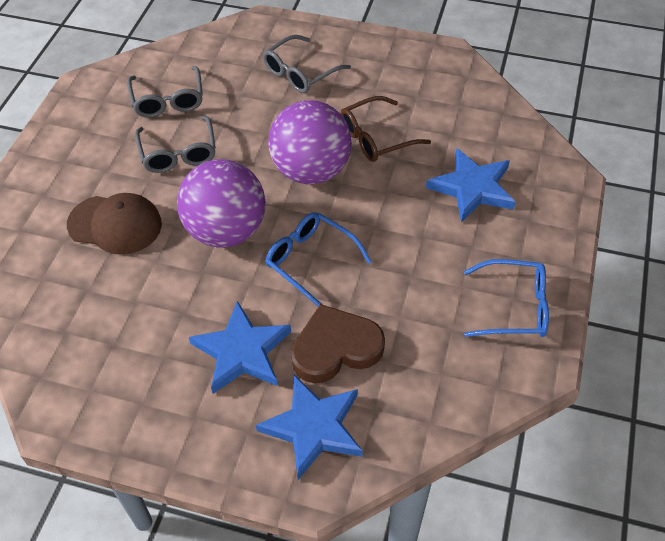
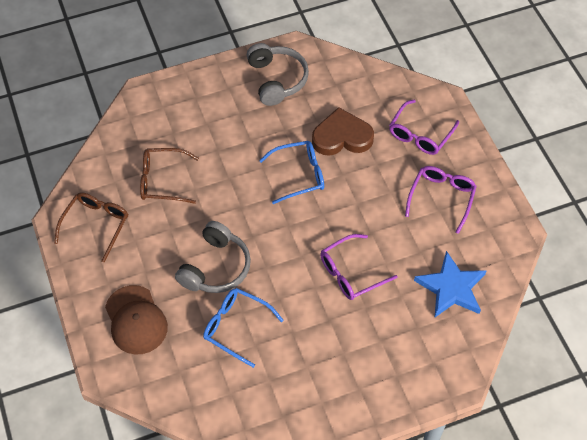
blue star: 3 -> 1
brown glasses: 1 -> 2
grey glasses: 3 -> 0
grey headphones: 0 -> 2
purple ball: 2 -> 0
purple glasses: 0 -> 3

